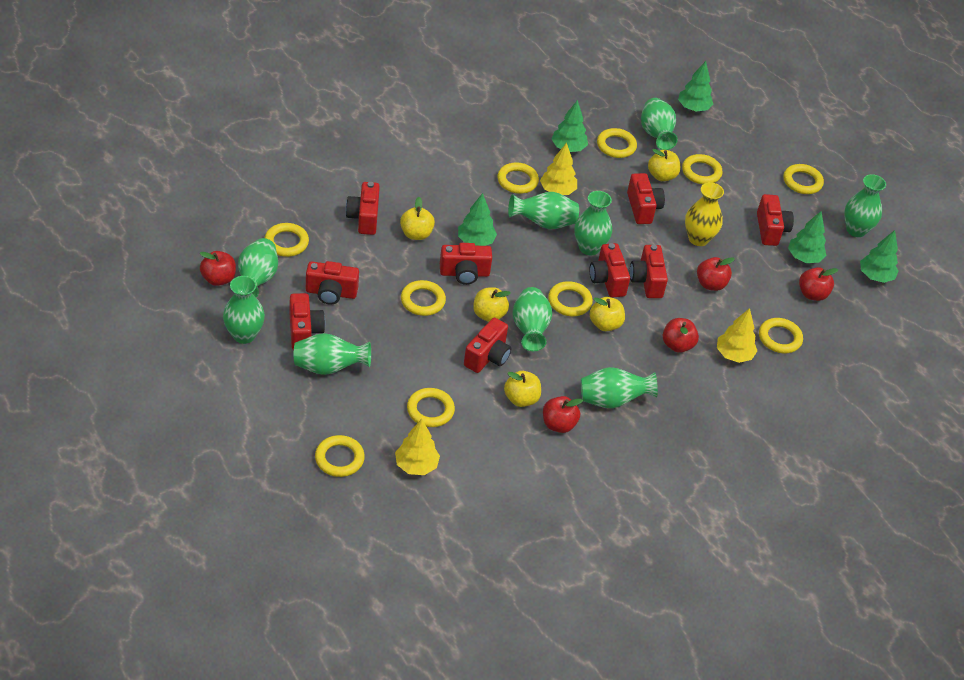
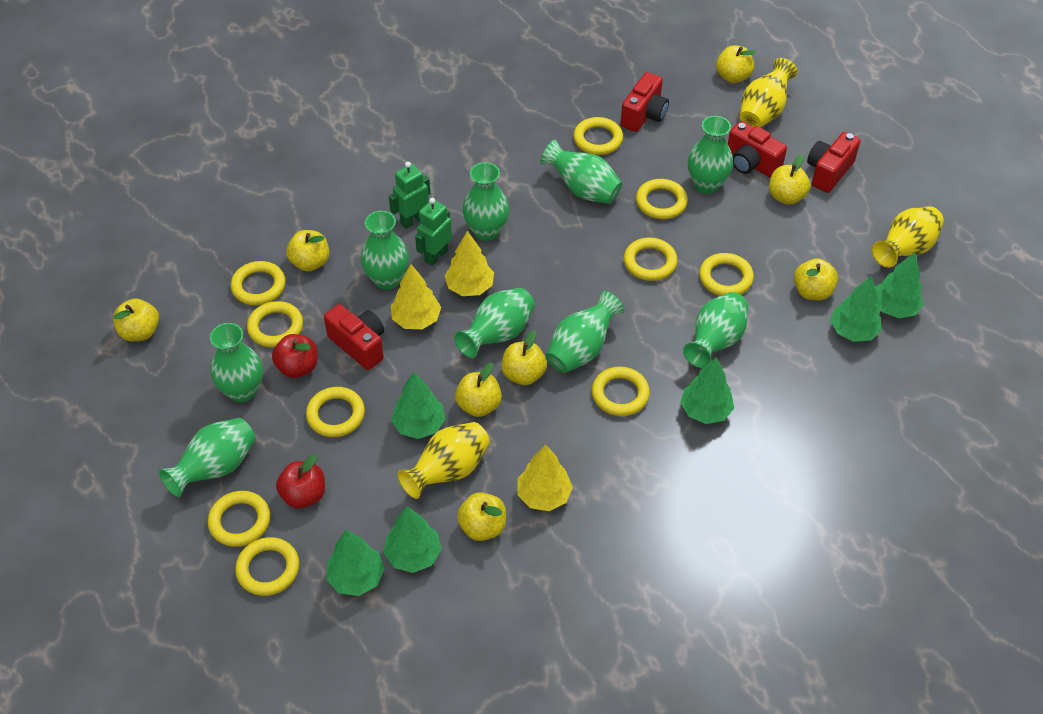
green robot: 0 -> 2
green tree: 5 -> 6
red apple: 5 -> 2
red camera: 9 -> 4
yellow apple: 5 -> 8
yellow vase: 1 -> 3

